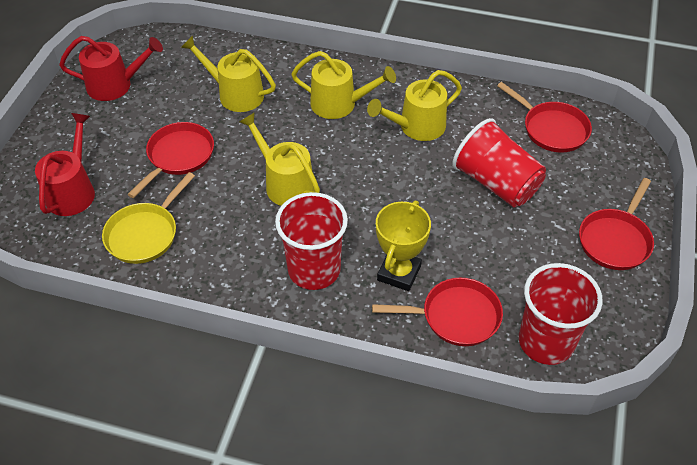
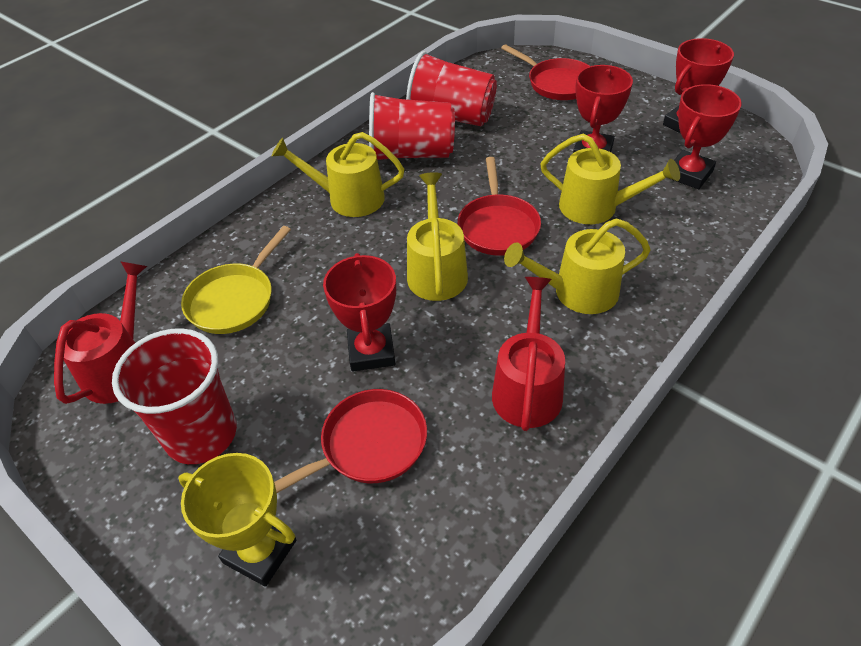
red pan: 4 -> 3
red trophy: 0 -> 4

